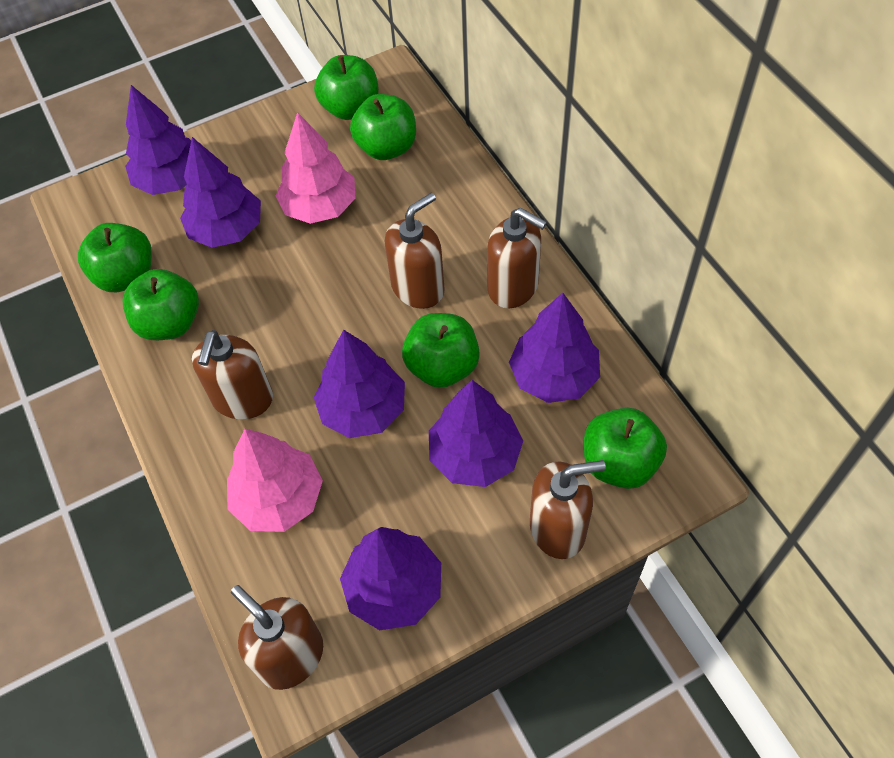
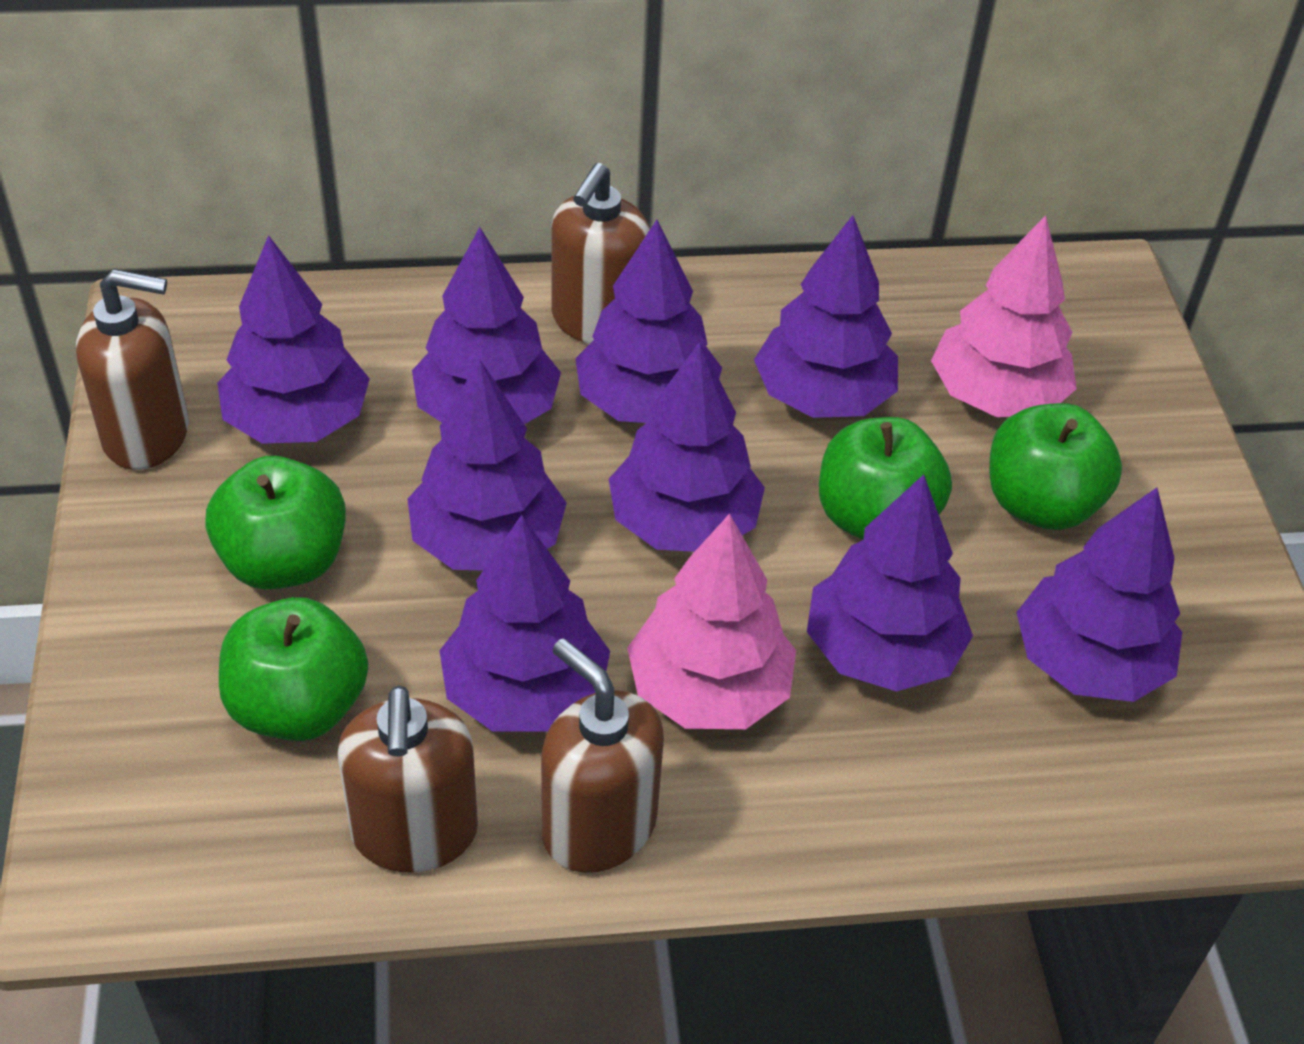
brown soap dispenser: 5 -> 4
green apple: 6 -> 4
purple tree: 6 -> 9

